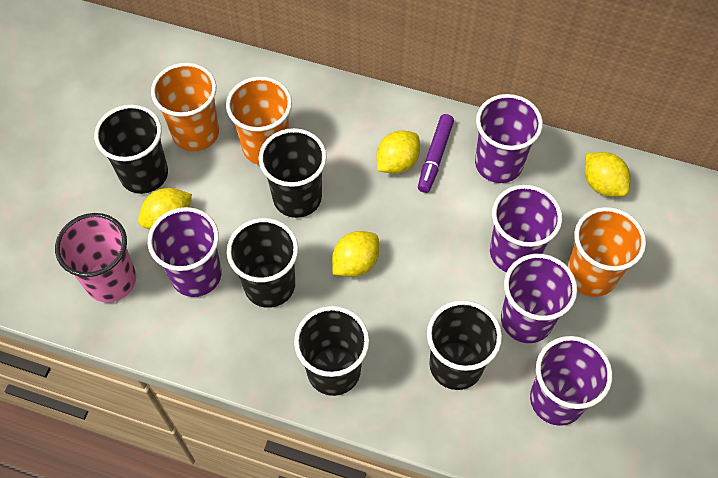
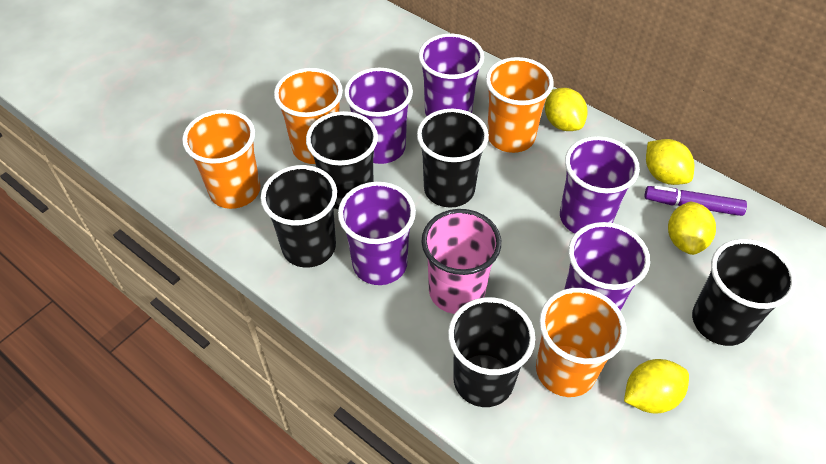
orange cup: 3 -> 4

